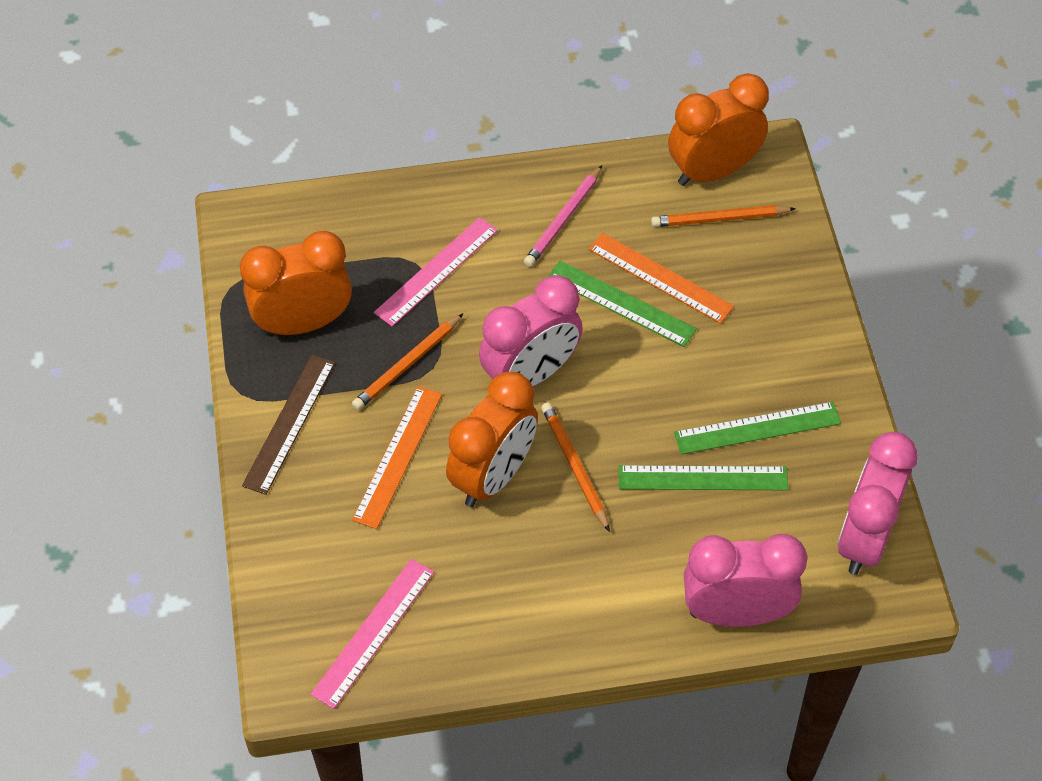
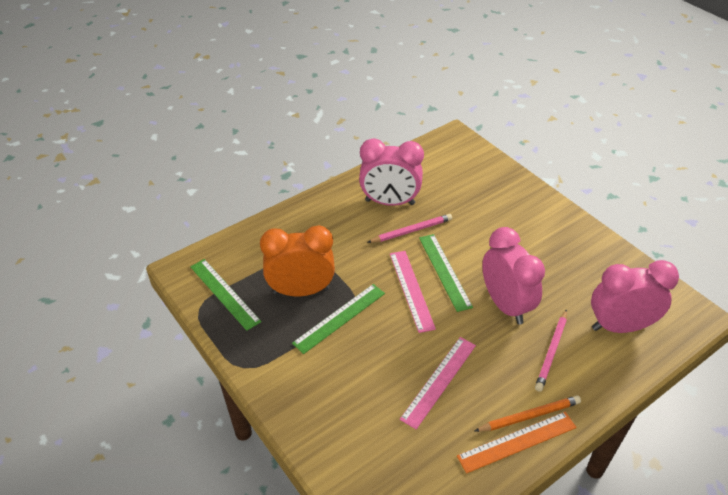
brown ruler: 1 -> 0
orange clock: 3 -> 1
orange pencil: 3 -> 1
orange ruler: 2 -> 1
pink pencil: 1 -> 2

